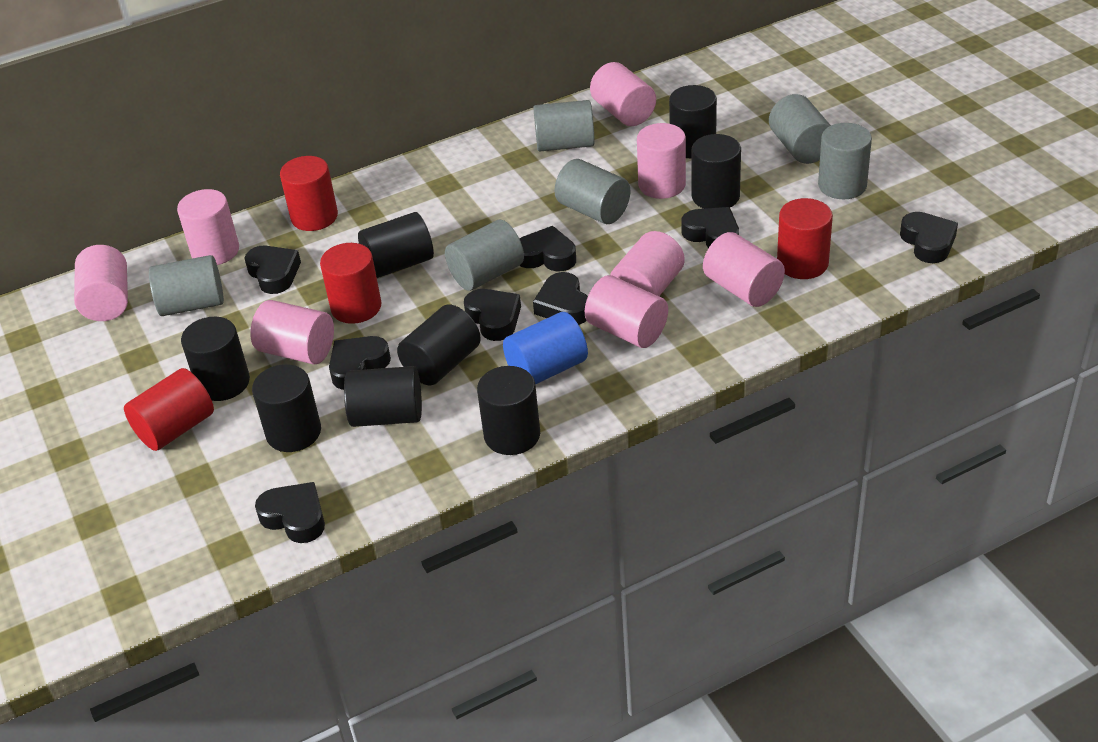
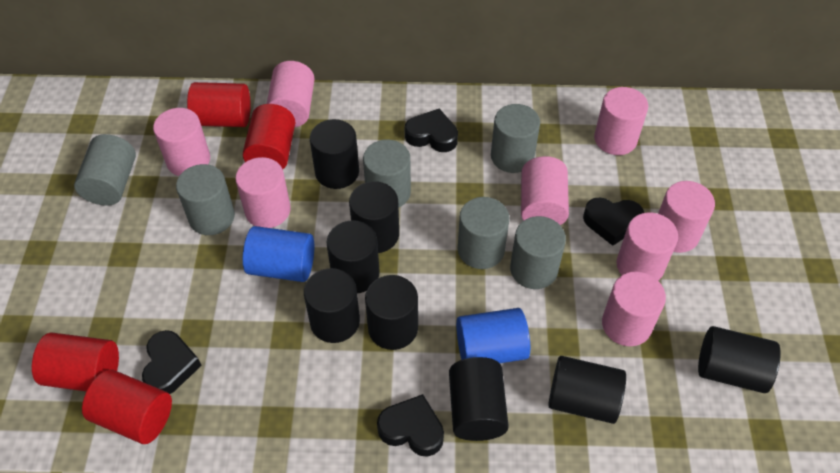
black heart: 8 -> 4
blue cylinder: 1 -> 2

